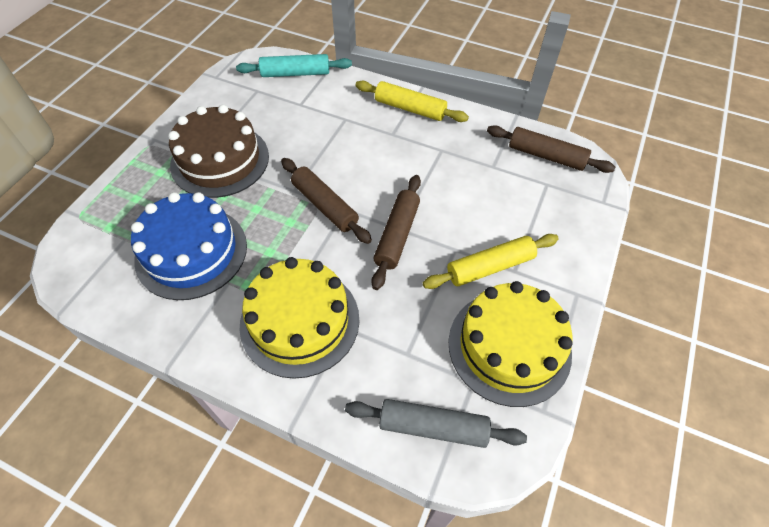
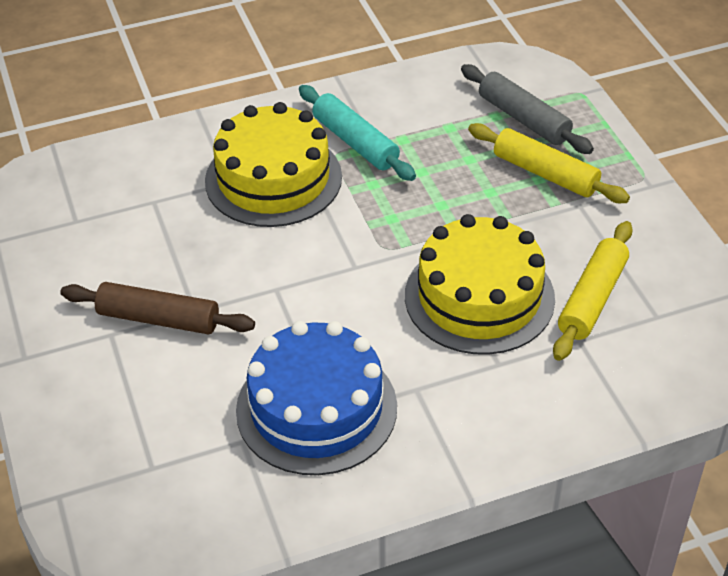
brown cake: 1 -> 0
brown rolling pin: 3 -> 1

